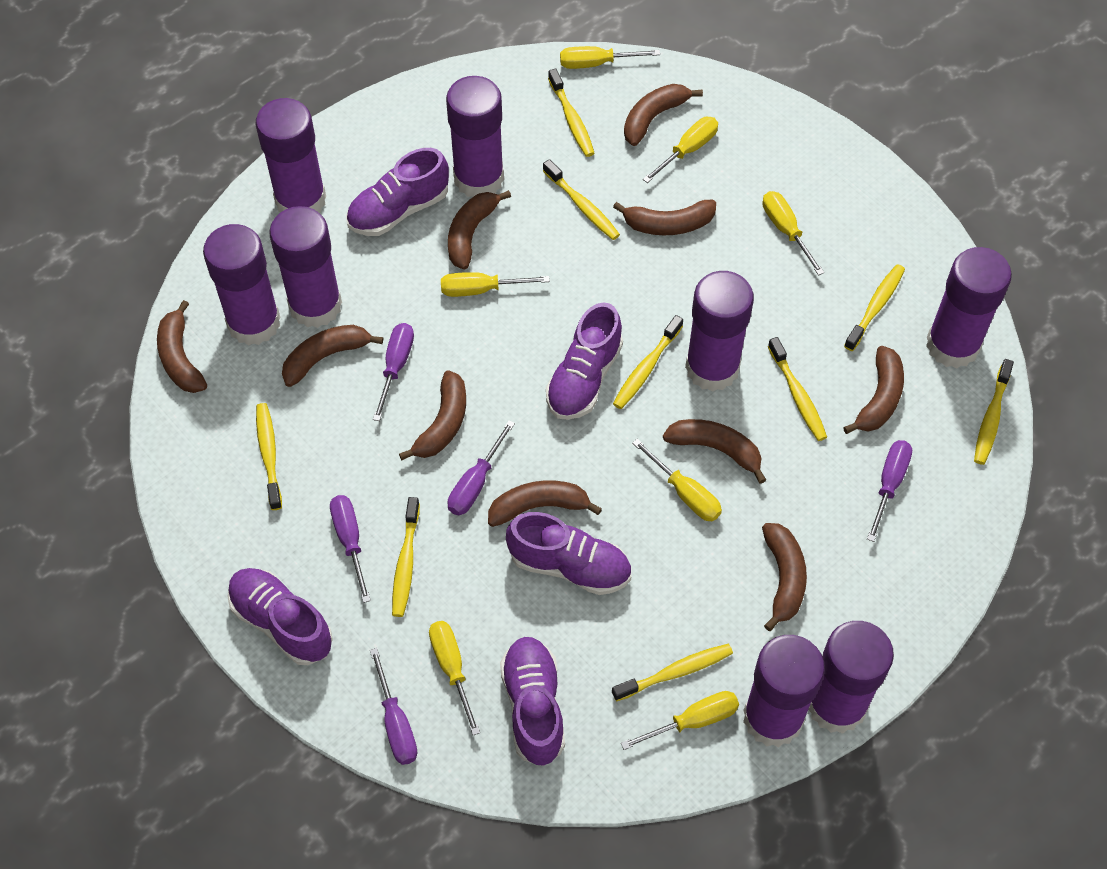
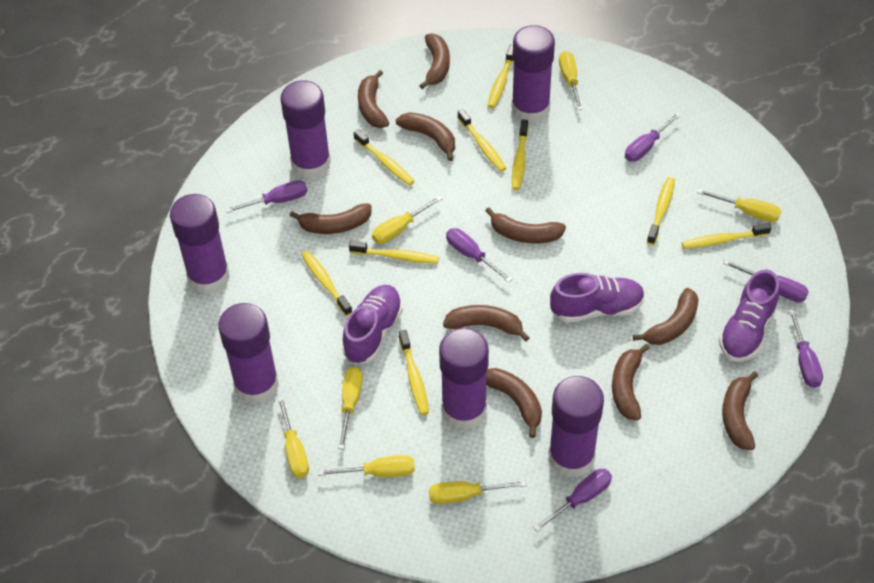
purple glue stick: 8 -> 6
purple screwdriver: 5 -> 6
purple shoe: 5 -> 3

